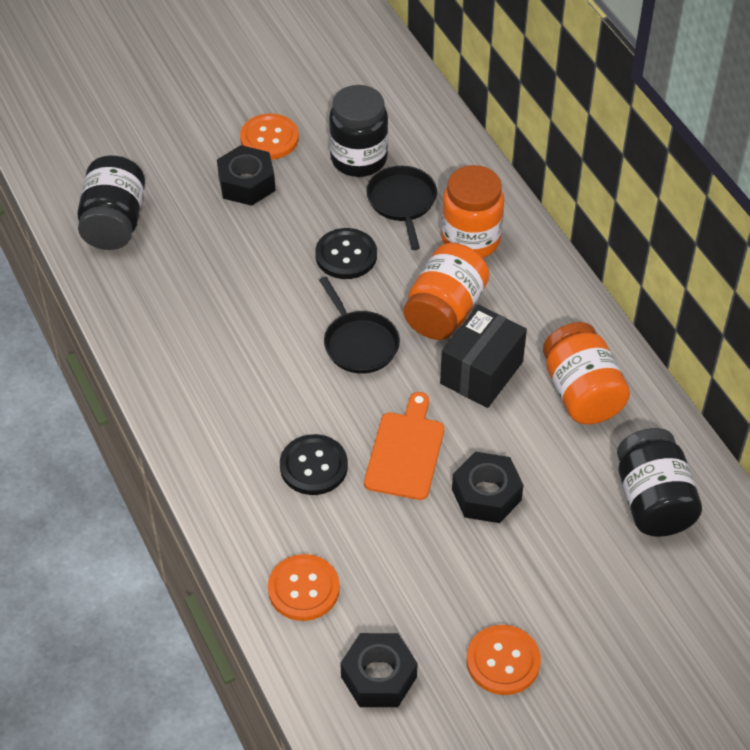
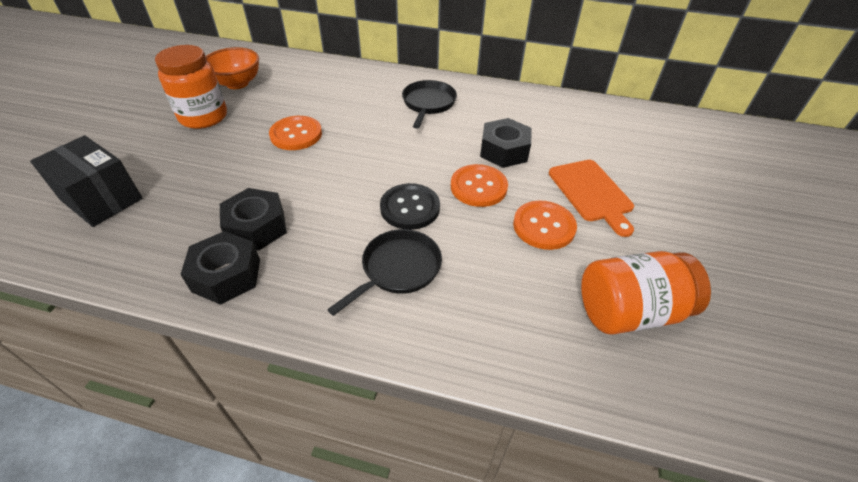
black button: 2 -> 1
black jar: 3 -> 0
orange bowl: 0 -> 1
orange jar: 3 -> 2

